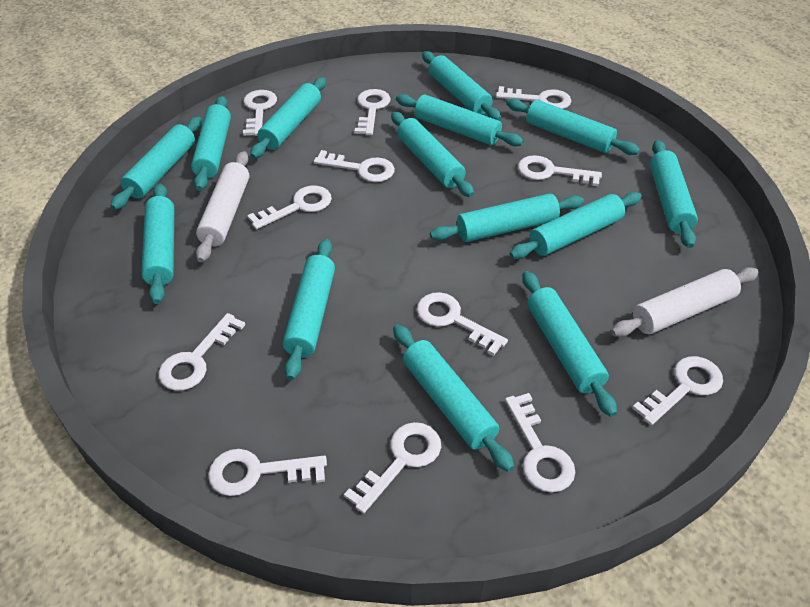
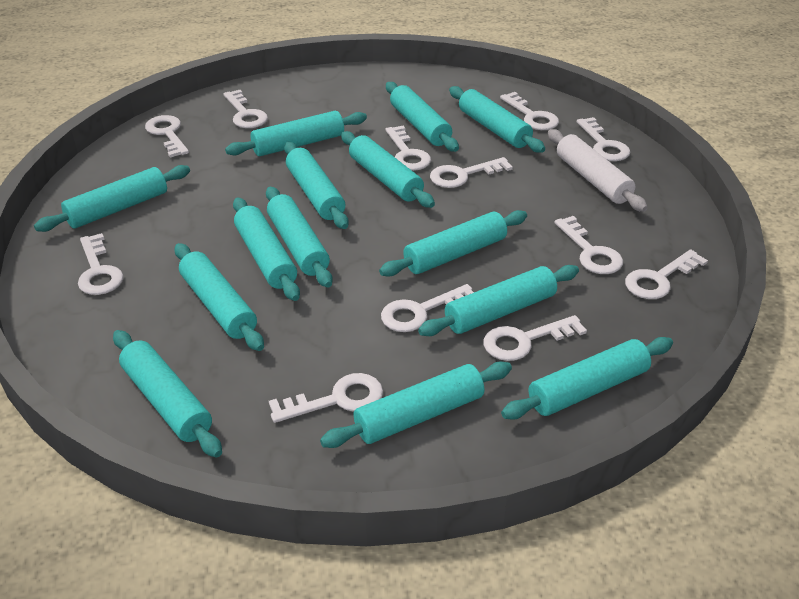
white rolling pin: 2 -> 1

